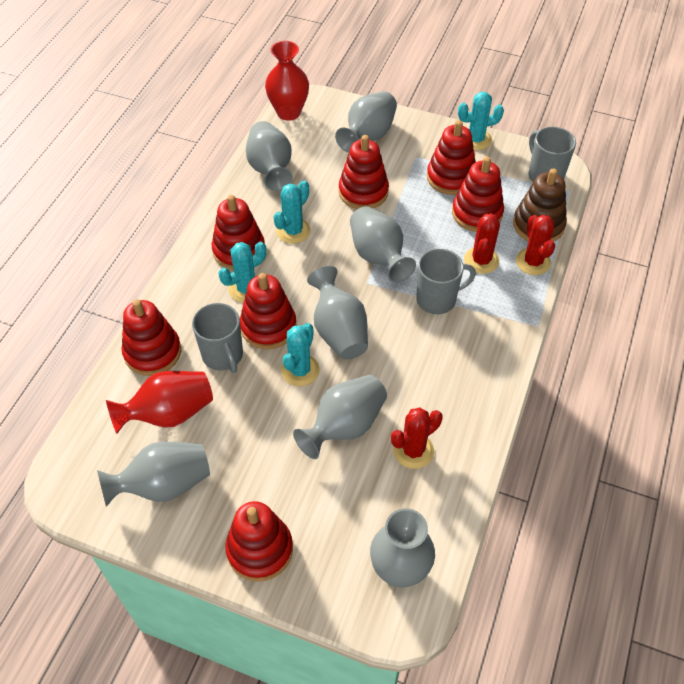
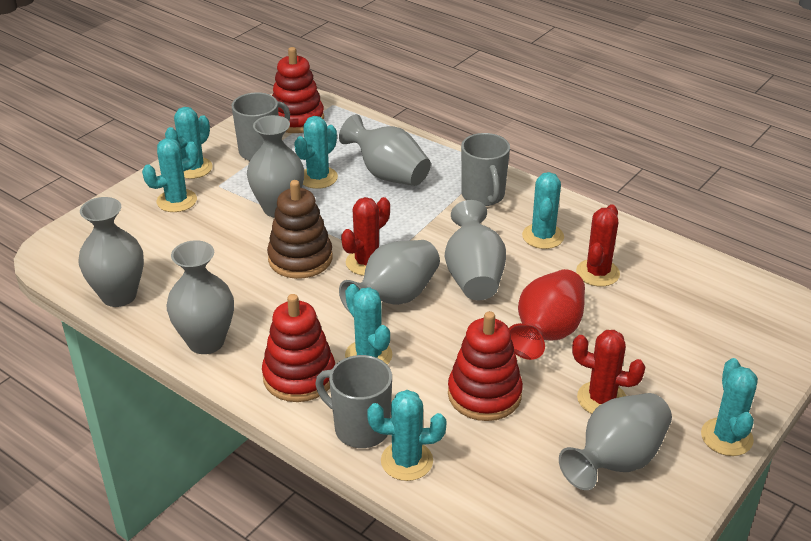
red stacking toy: 7 -> 3
red vase: 2 -> 1
turquoise cactus: 4 -> 7

